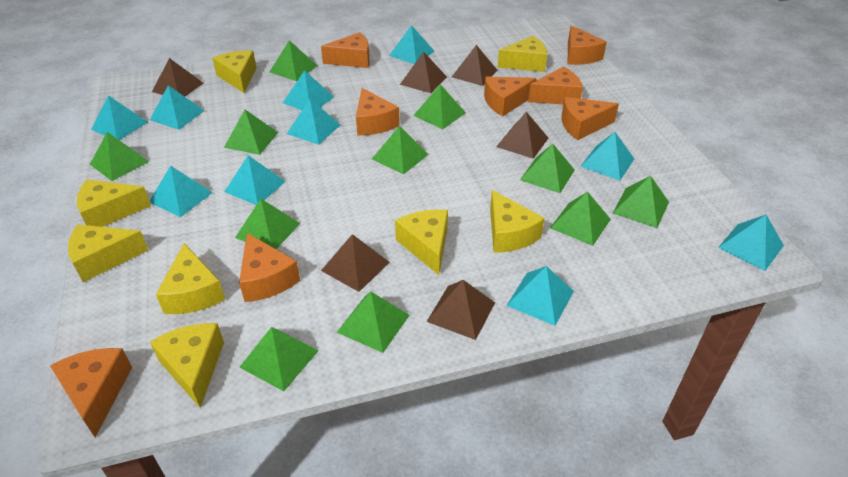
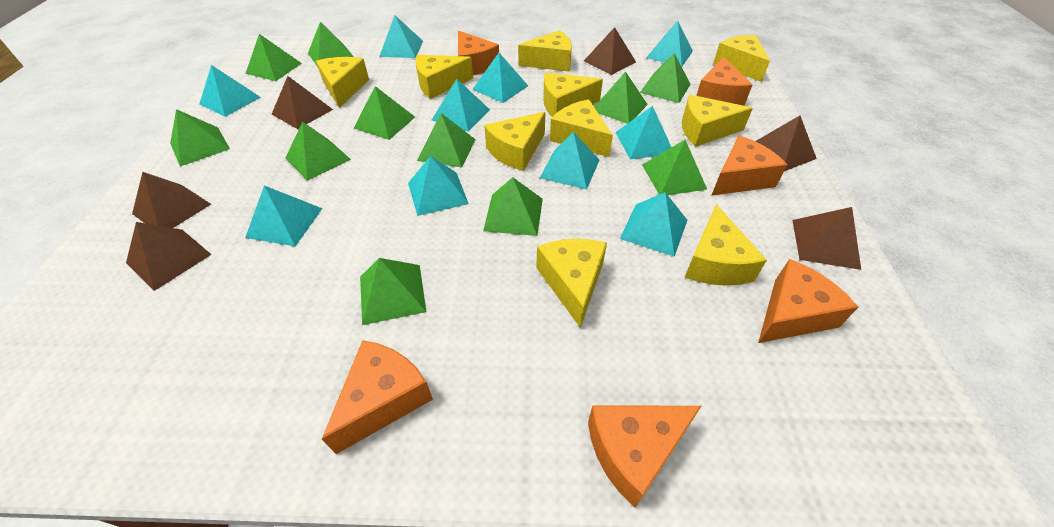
orange cheese: 8 -> 6
yellow cheese: 8 -> 10

